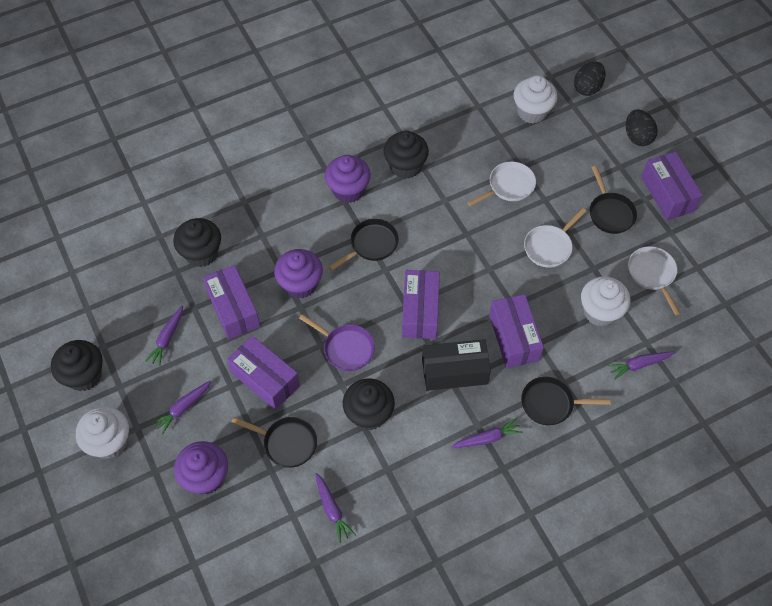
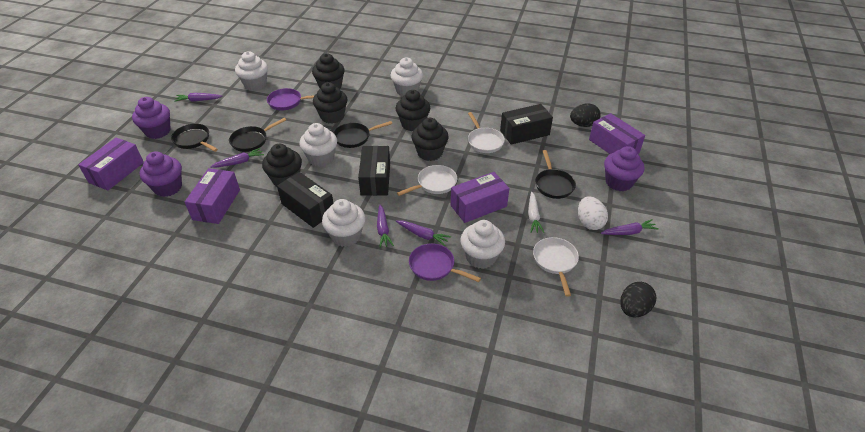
black box: 1 -> 3
black cupcake: 4 -> 5
purple box: 5 -> 4
purple pan: 1 -> 2
white carrot: 0 -> 1
white cupcake: 3 -> 5
white egg: 0 -> 1

